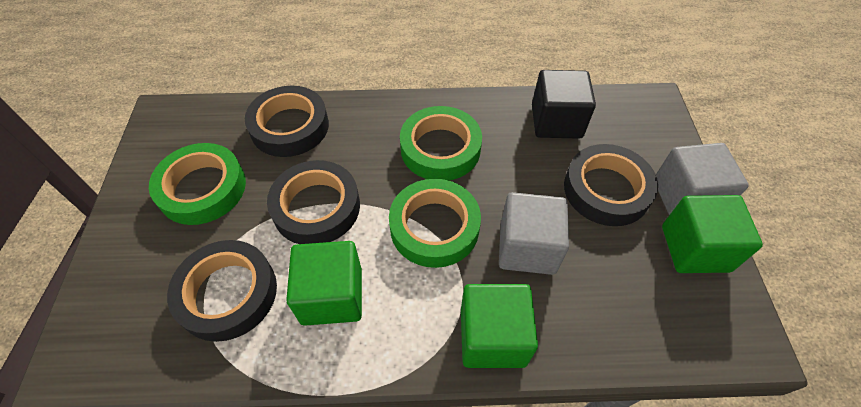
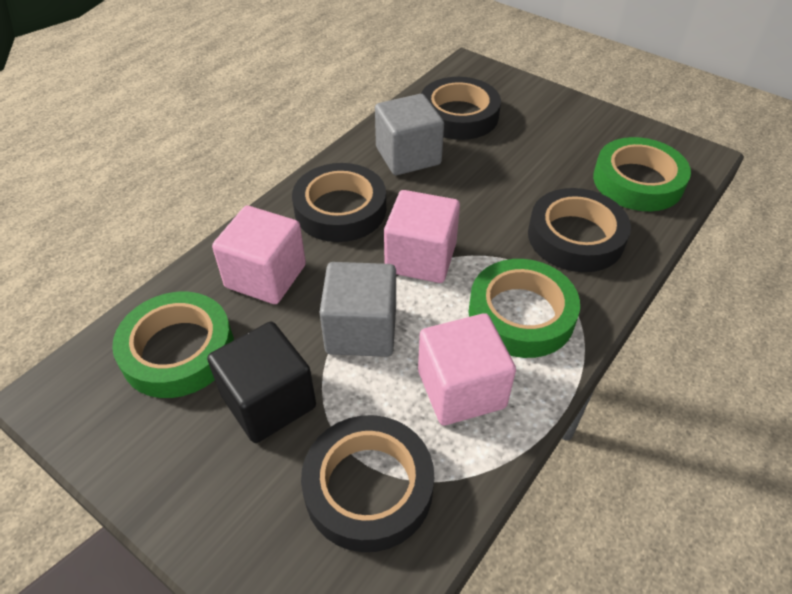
green cube: 3 -> 0
pink cube: 0 -> 3

